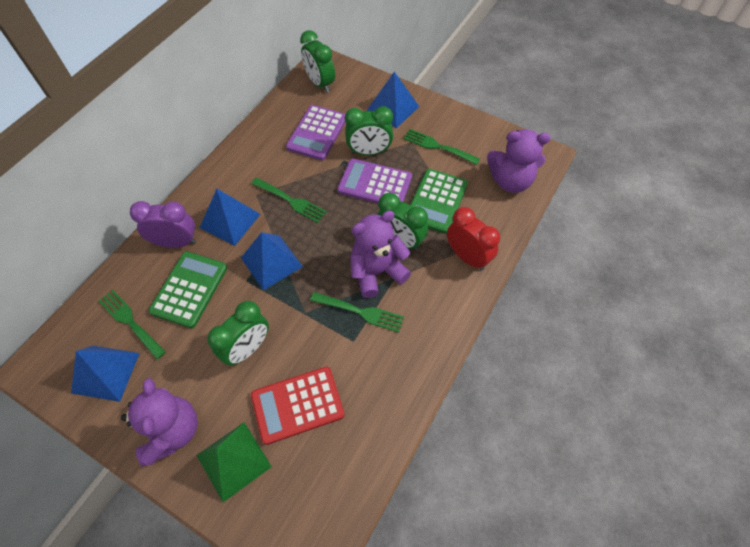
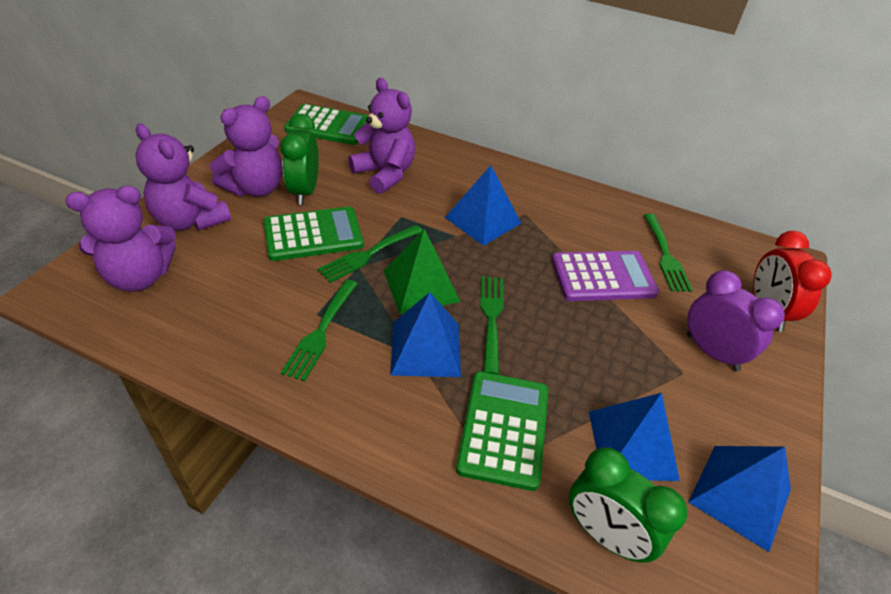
green calculator: 2 -> 3
green clock: 4 -> 2
purple calculator: 2 -> 1
purple teddy bear: 3 -> 4
red calculator: 1 -> 0

